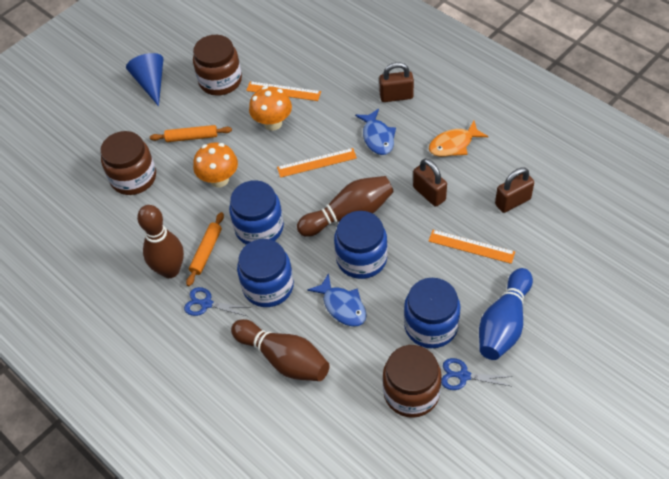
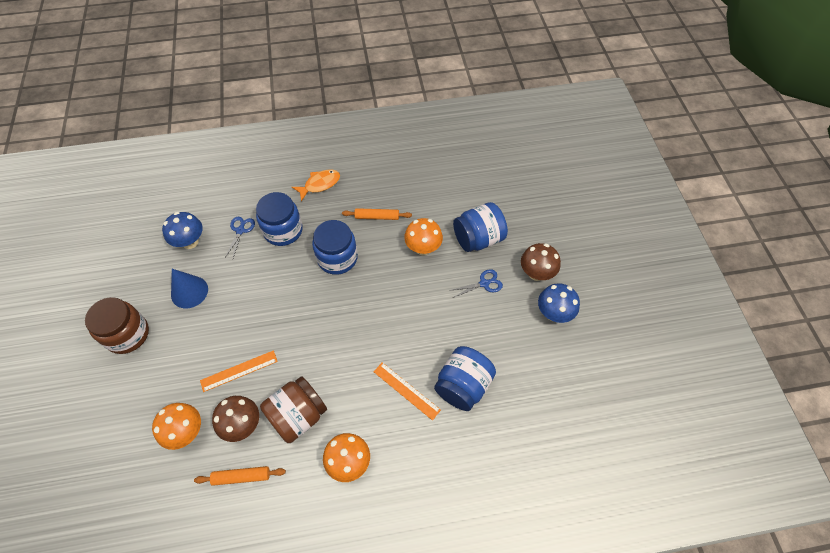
blue bowling pin: 1 -> 0
blue fish: 2 -> 0
blue mushroom: 0 -> 2
brown bowling pin: 3 -> 0
brown jar: 3 -> 2
brown mushroom: 0 -> 2
brown padlock: 3 -> 0
orange mushroom: 2 -> 3
orange ruler: 3 -> 2

